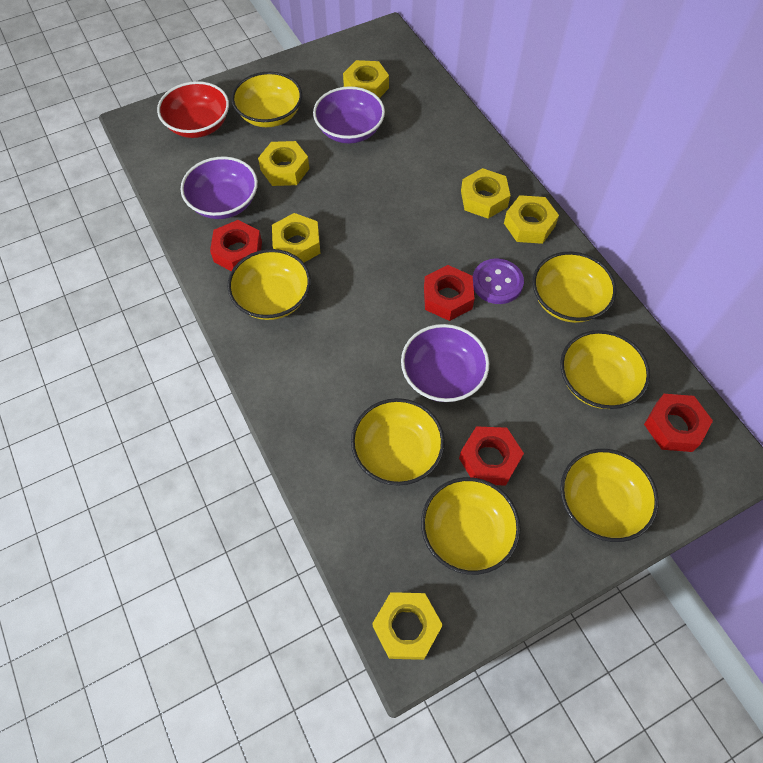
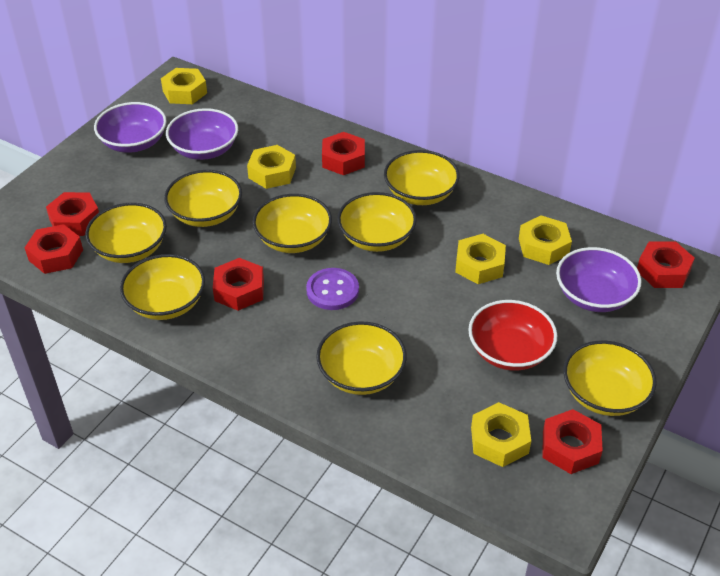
red nut: 4 -> 6
yellow bowl: 7 -> 8
yellow nut: 6 -> 5

